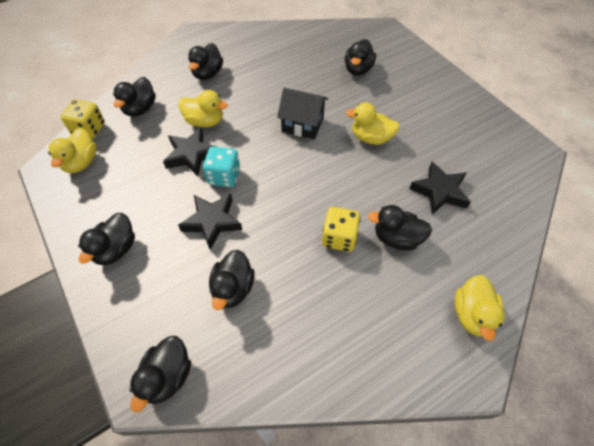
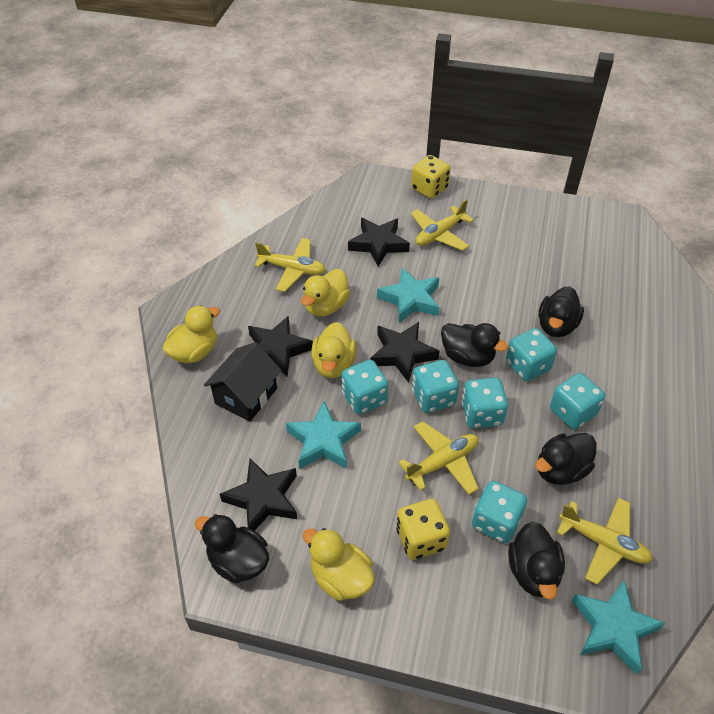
black duck: 7 -> 5
black star: 3 -> 4
turquoise dice: 1 -> 6
turquoise star: 0 -> 3
yellow plane: 0 -> 4

